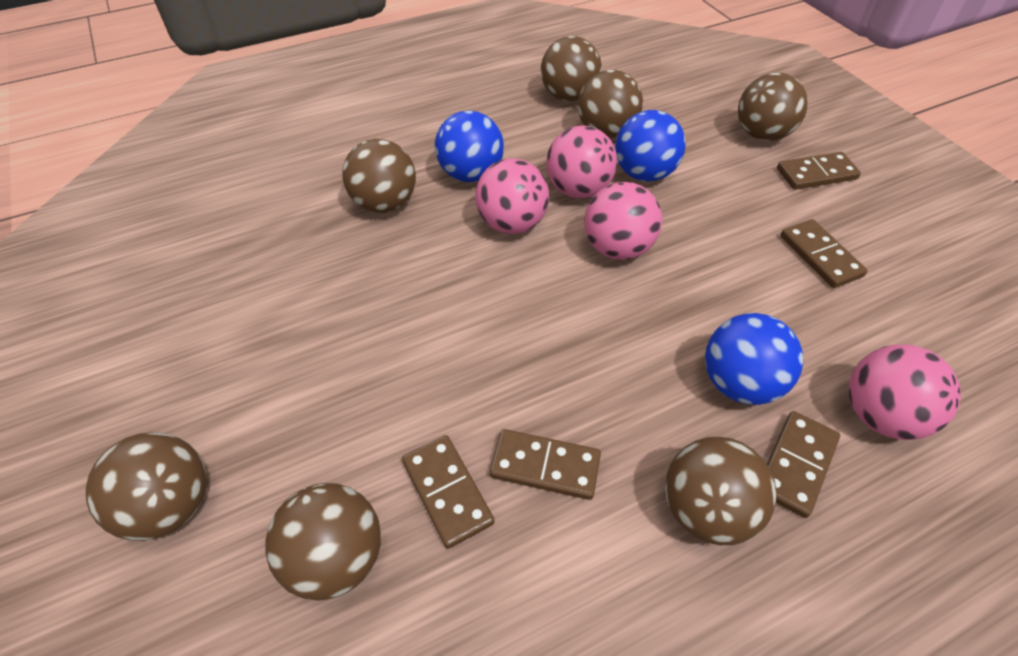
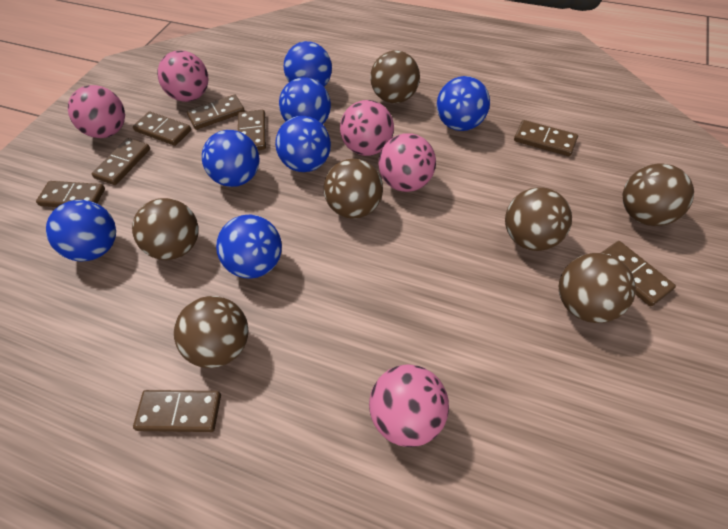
blue ball: 3 -> 7
brown domino: 5 -> 8
pink ball: 4 -> 5

